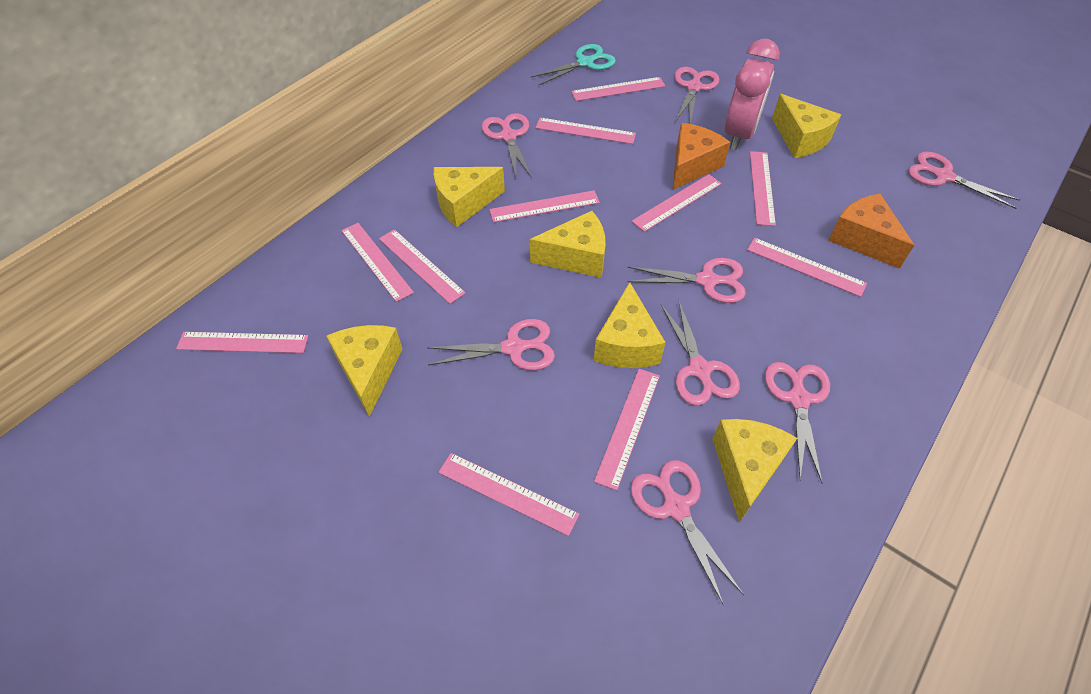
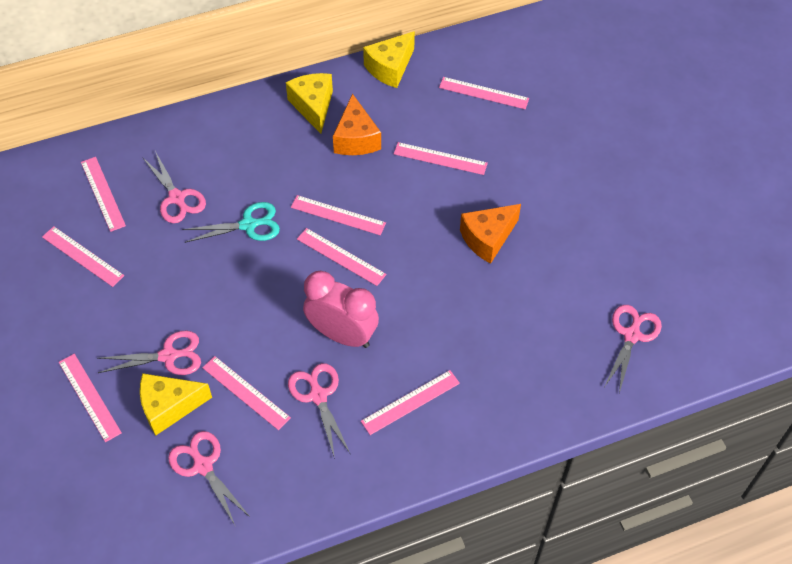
pink ruler: 11 -> 9
pink scissors: 8 -> 5
yellow cheese: 6 -> 3

